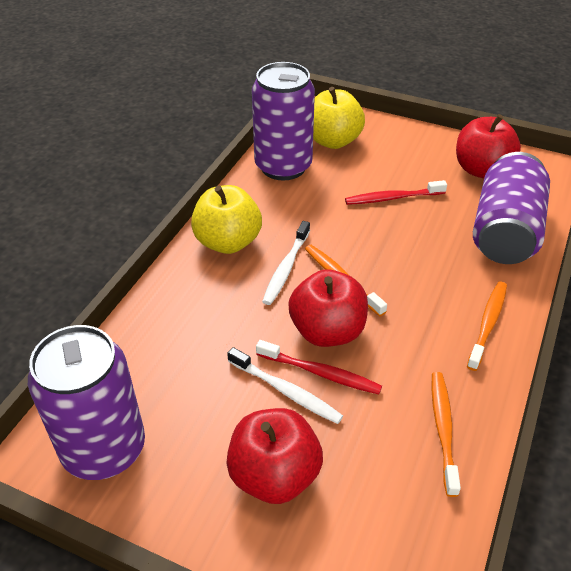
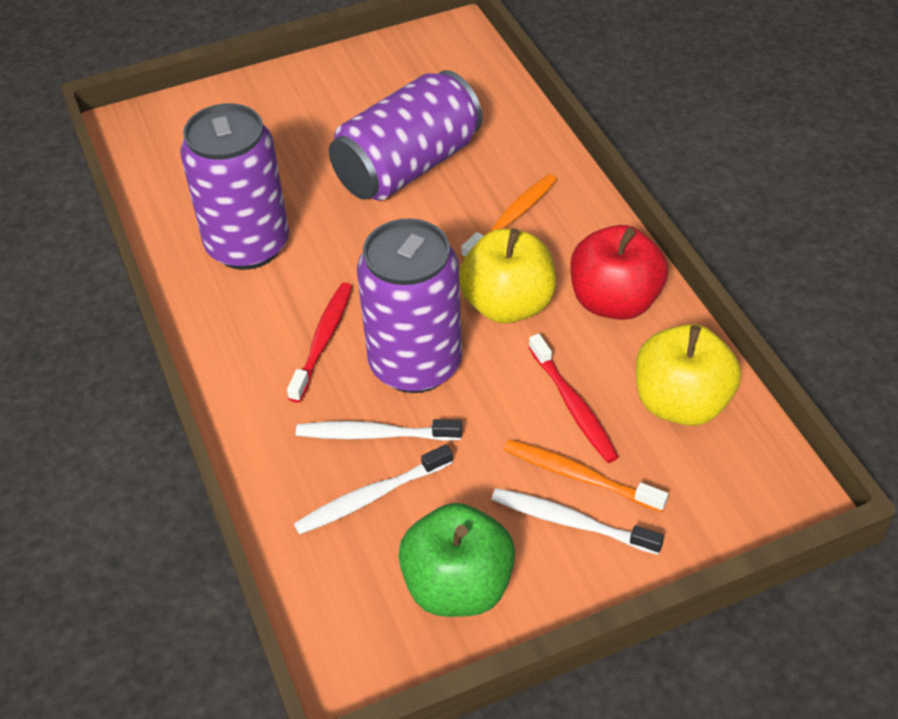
green apple: 0 -> 1
orange toothbrush: 3 -> 2
red apple: 3 -> 1
white toothbrush: 2 -> 3

